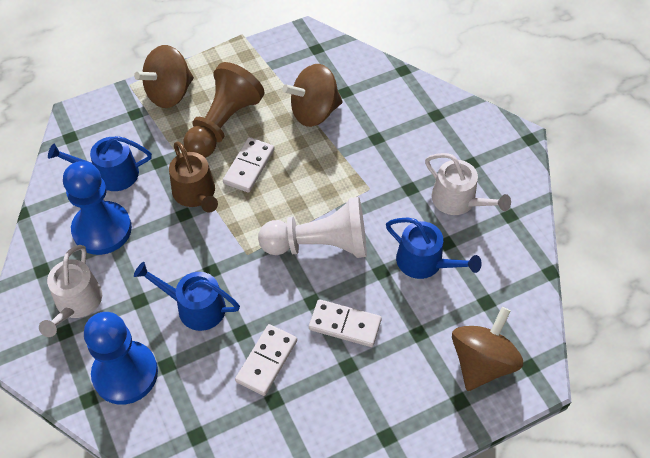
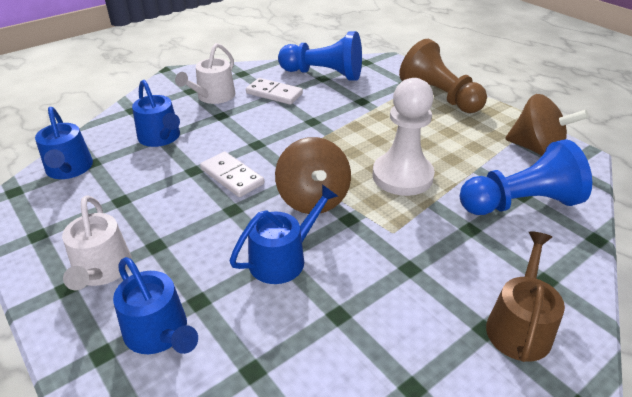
blue watering can: 3 -> 4
brown spinning top: 3 -> 2
white domino: 3 -> 2

